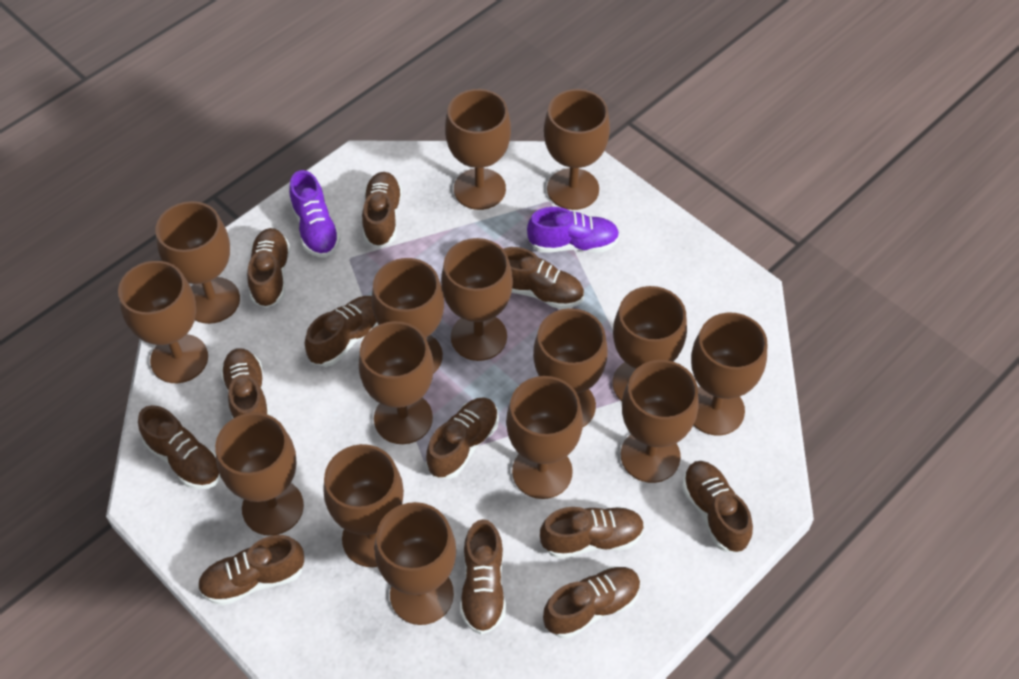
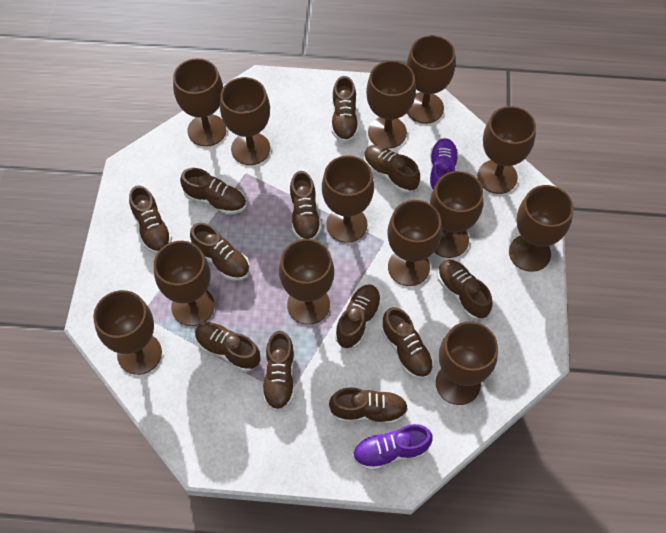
brown goblet: 15 -> 13

